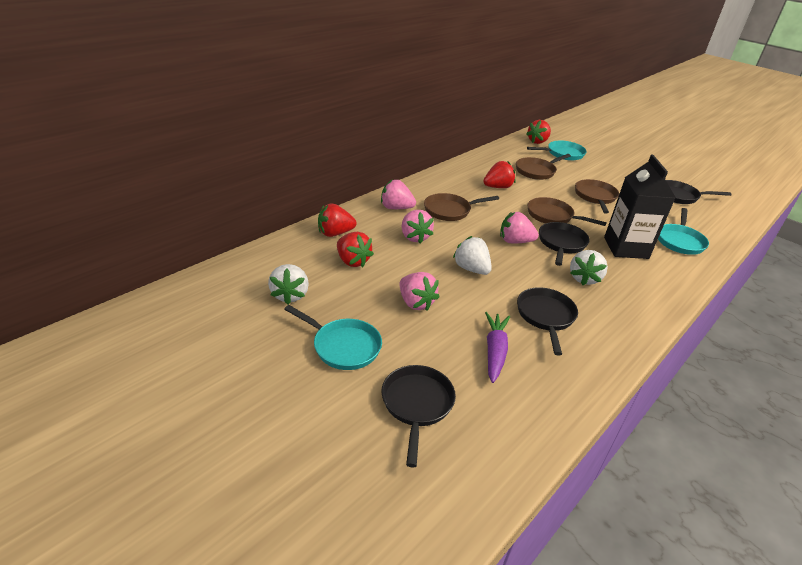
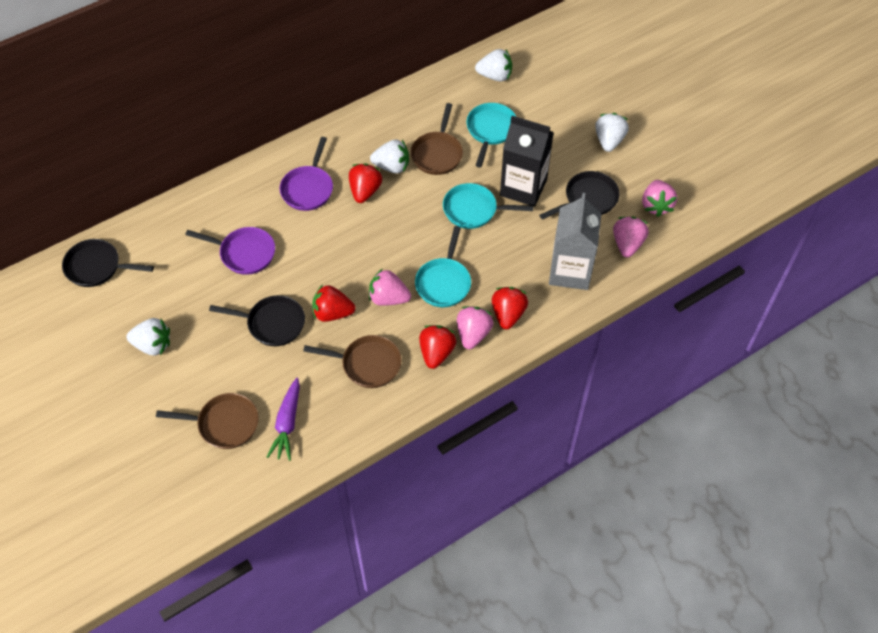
black pan: 4 -> 3
brown pan: 4 -> 3
grey carton: 0 -> 1
purple pan: 0 -> 2
white strawberry: 3 -> 4

